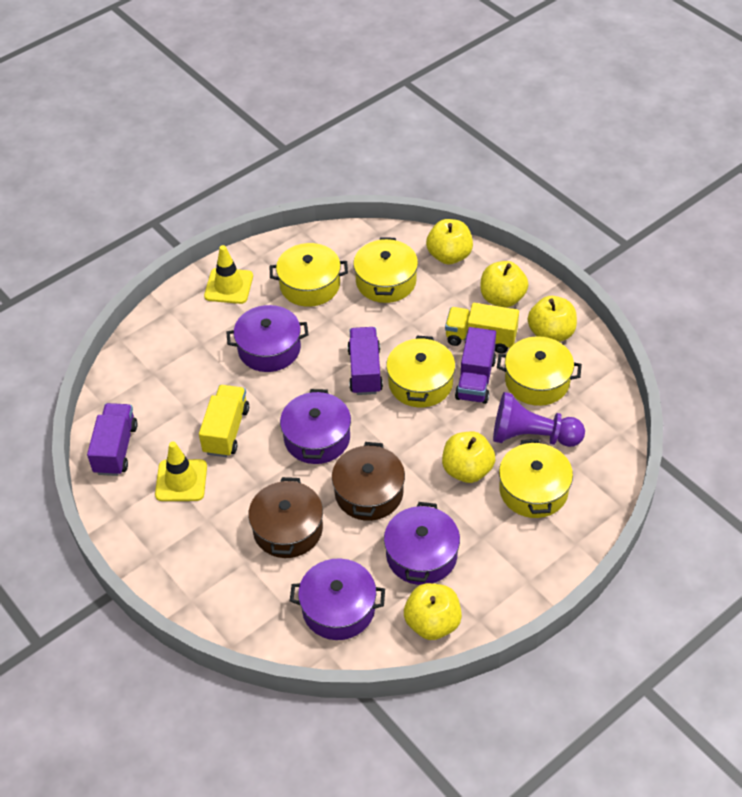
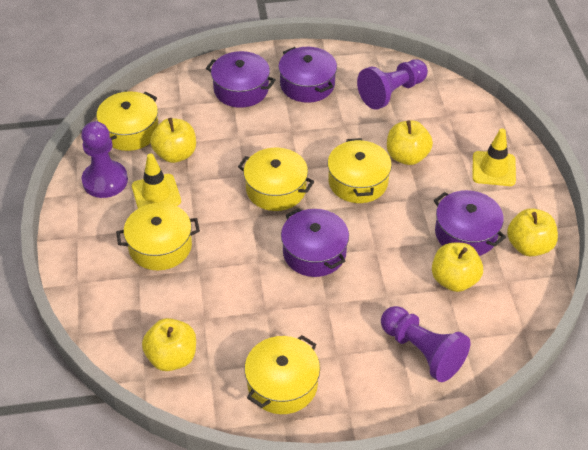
brown pot: 2 -> 0
purple pawn: 1 -> 3
purple truck: 3 -> 0
yellow truck: 2 -> 0

